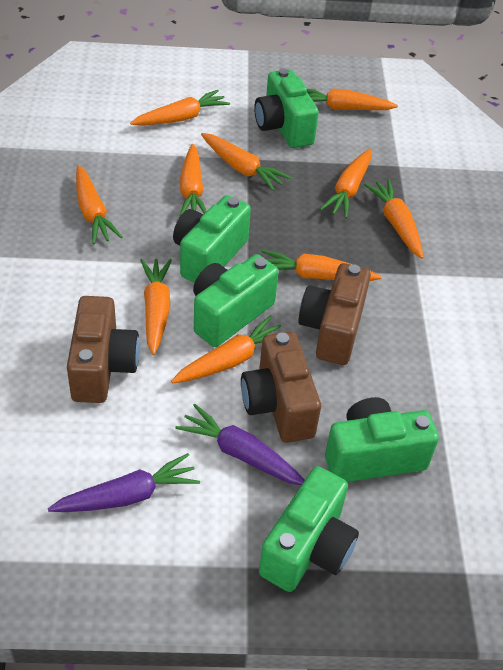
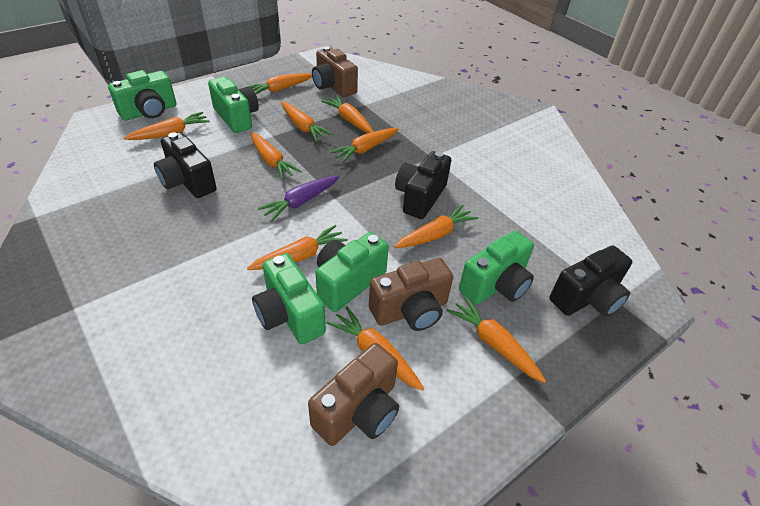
black camera: 0 -> 3
purple carrot: 2 -> 1

